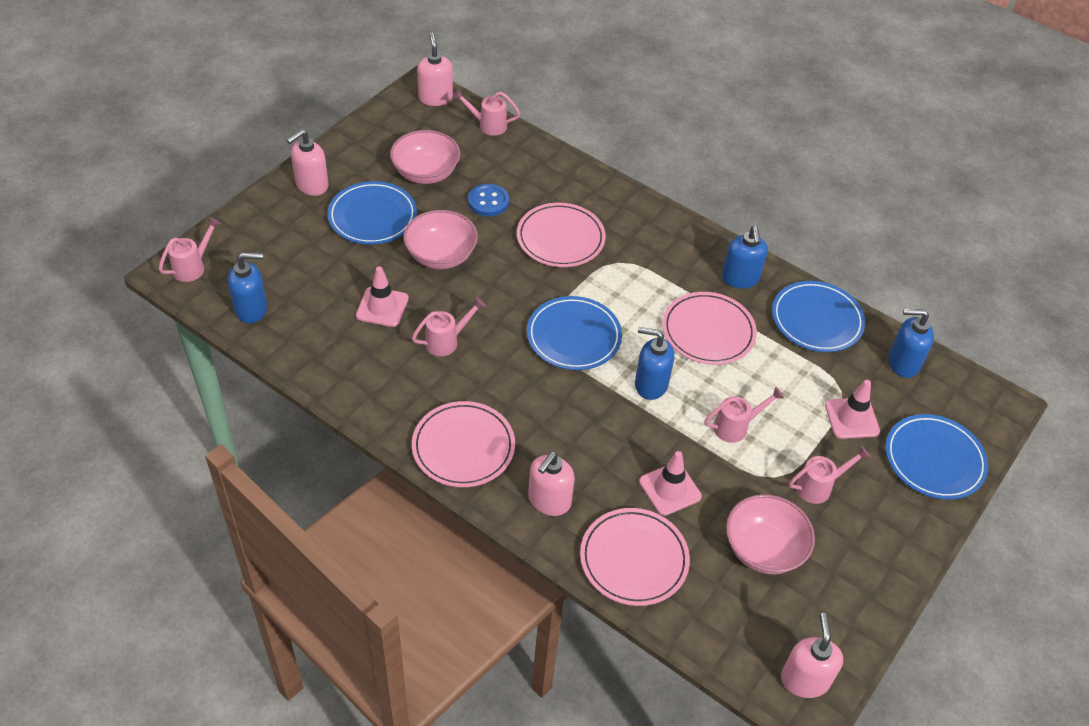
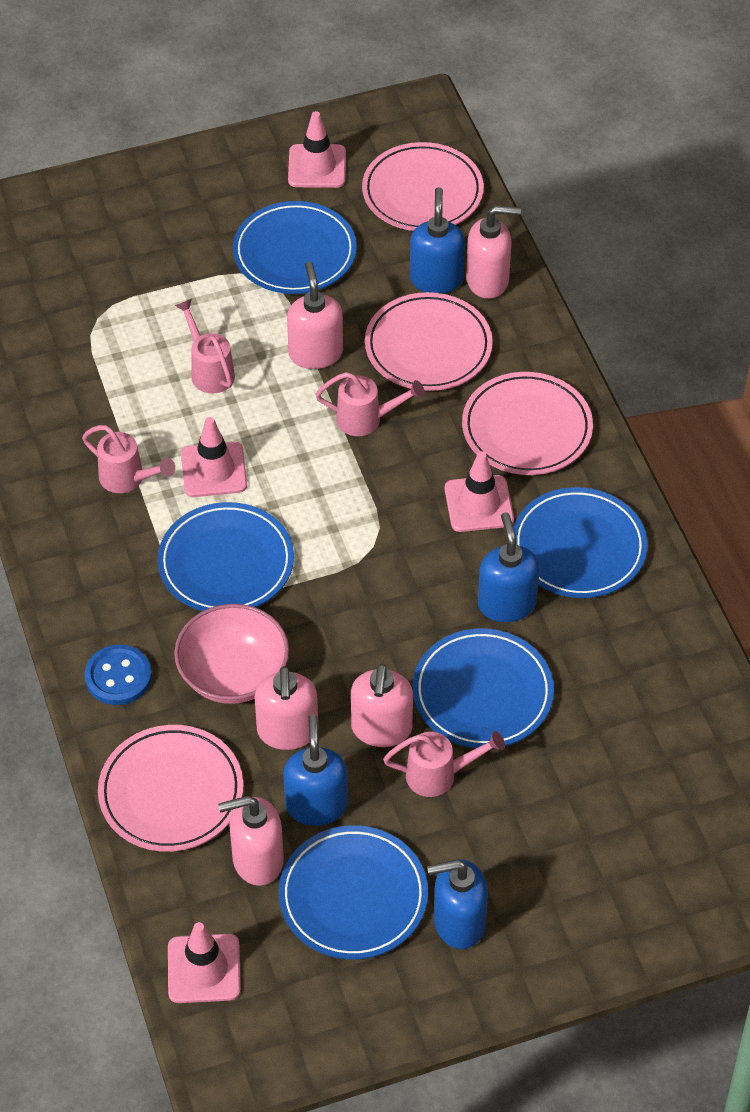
blue plate: 4 -> 5
pink bowl: 3 -> 1
pink soap dispenser: 4 -> 5
pink traffic cone: 3 -> 4
pink watering can: 5 -> 4

